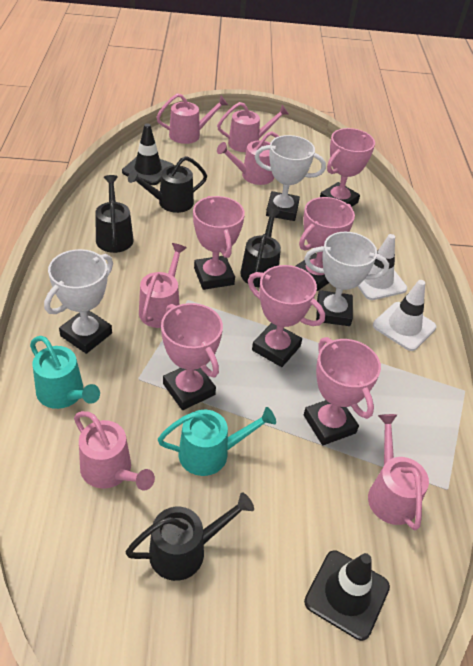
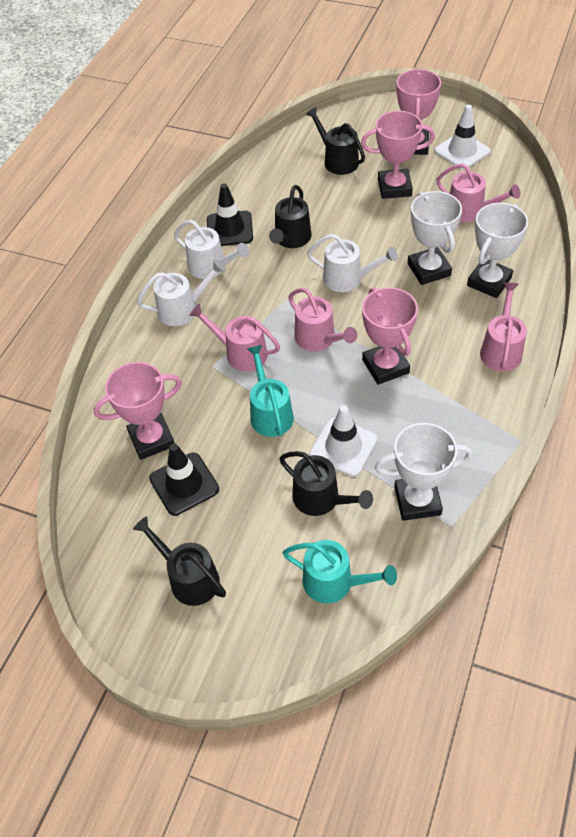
pink trophy: 6 -> 4
pink watering can: 6 -> 4
white watering can: 0 -> 3

